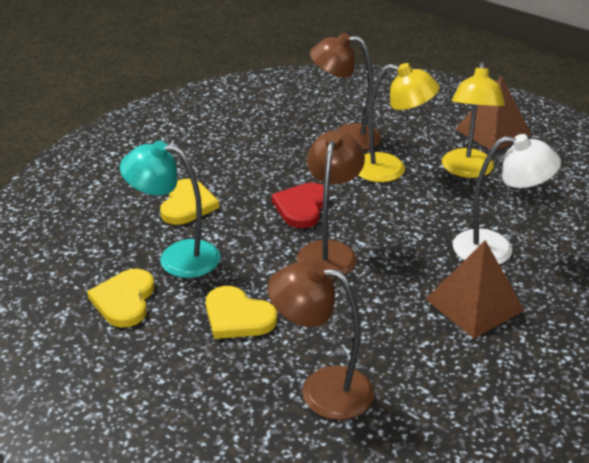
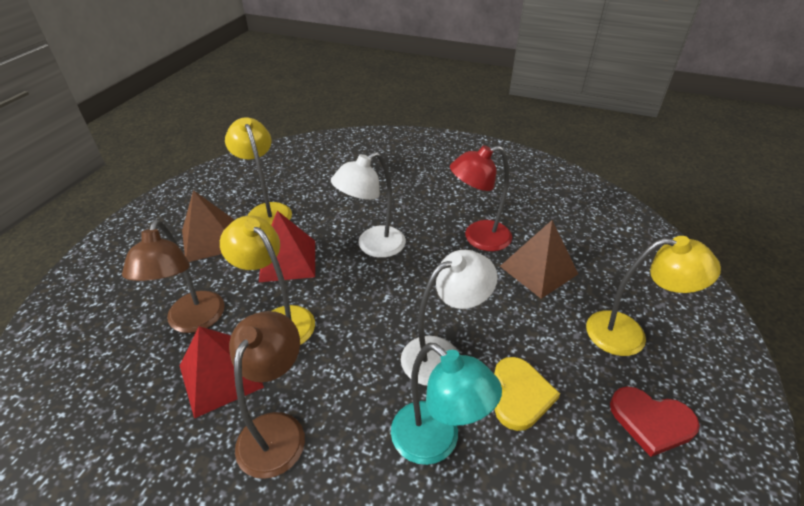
brown lamp: 3 -> 2
red lamp: 0 -> 1
red pyramid: 0 -> 2
white lamp: 1 -> 2
yellow heart: 3 -> 1
yellow lamp: 2 -> 3

